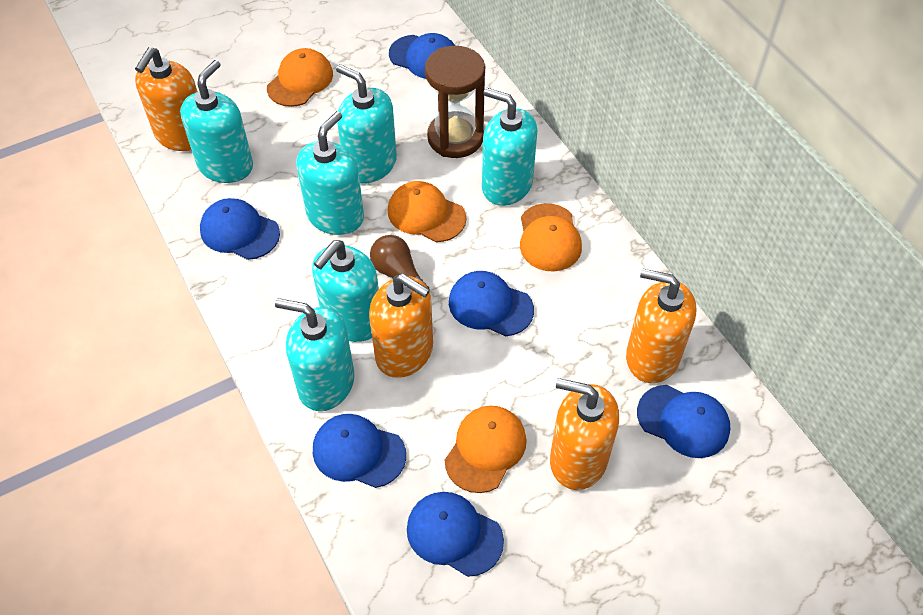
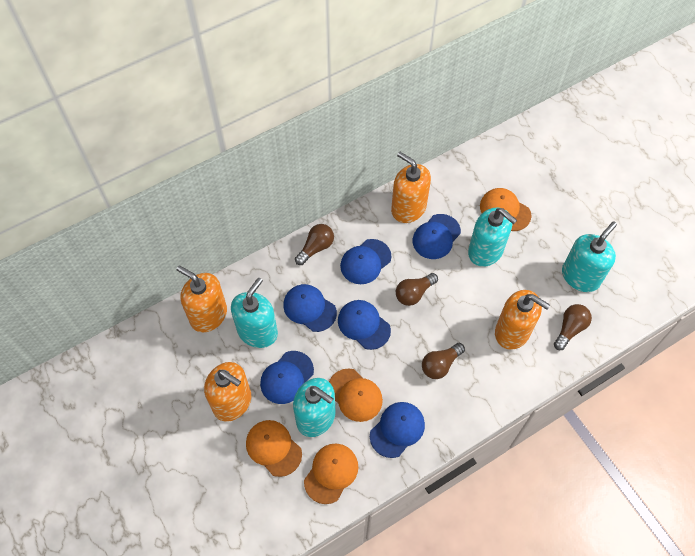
brown hourglass: 1 -> 0
brown light bulb: 1 -> 4
turquoise soap dispenser: 6 -> 4

